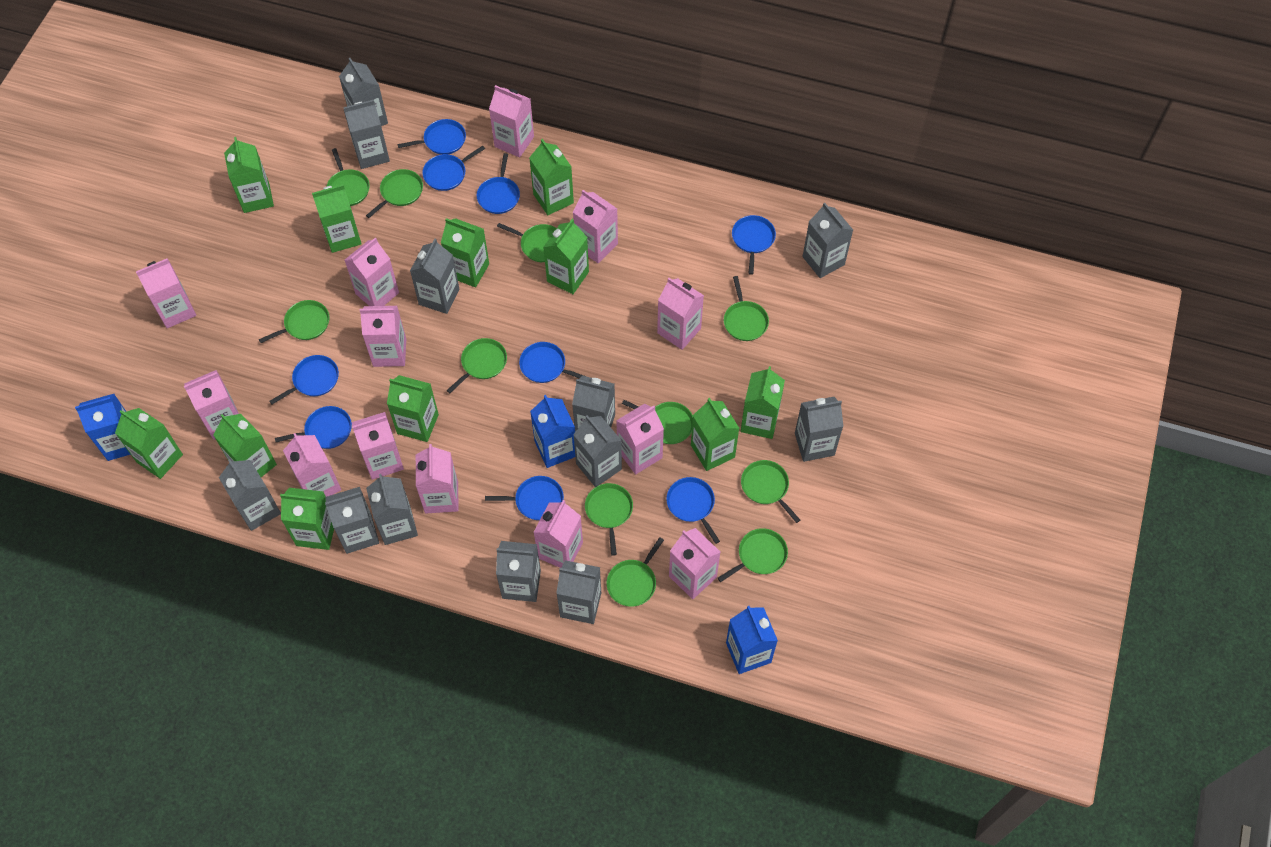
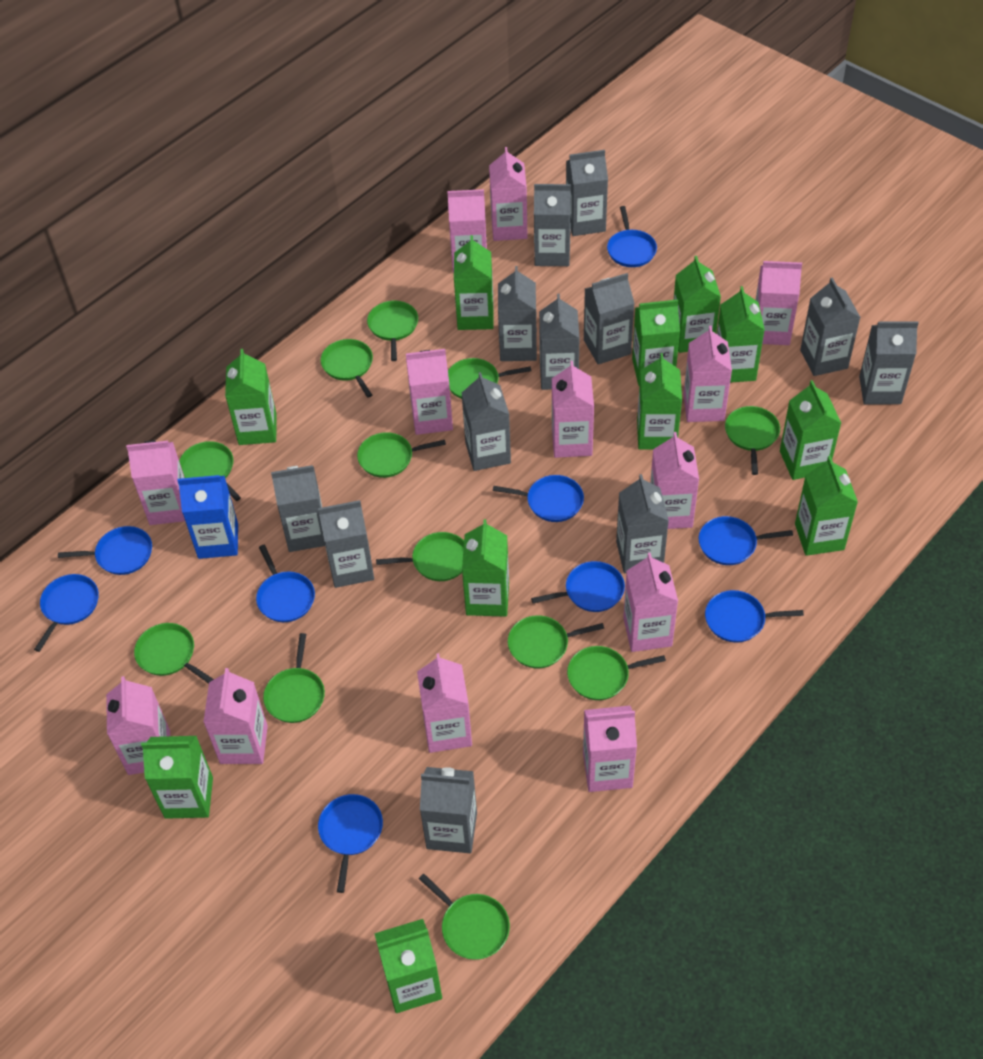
blue carton: 3 -> 1
green pan: 11 -> 12

